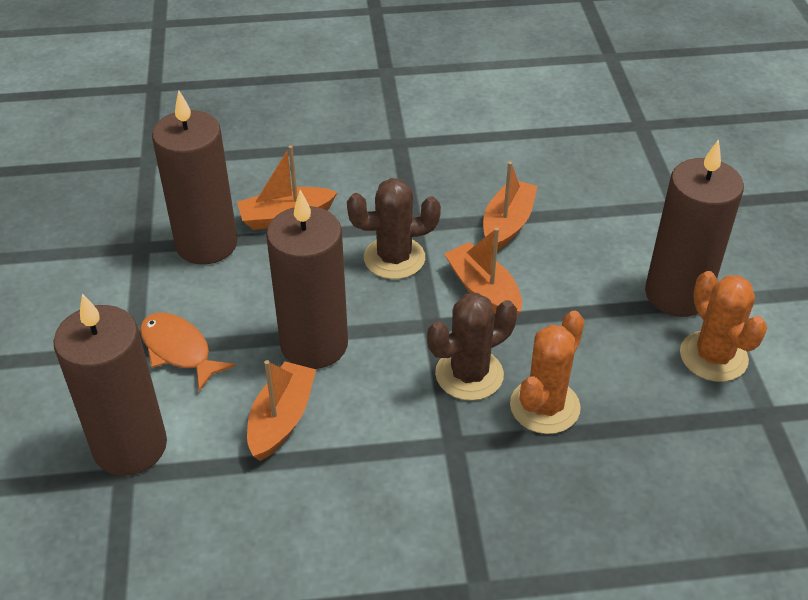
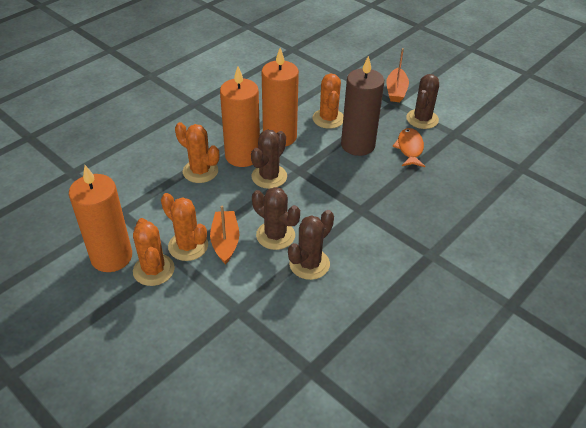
brown cactus: 2 -> 4
brown candle: 4 -> 1
orange boat: 4 -> 2
orange cactus: 2 -> 4
orange candle: 0 -> 3

